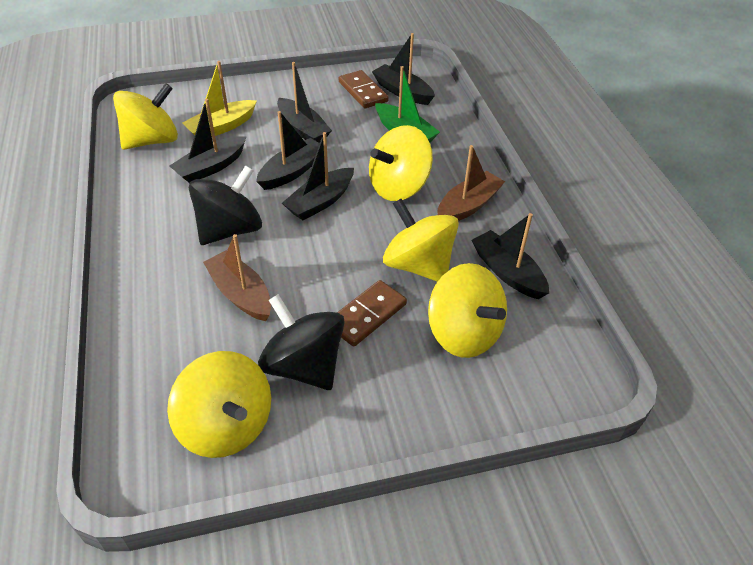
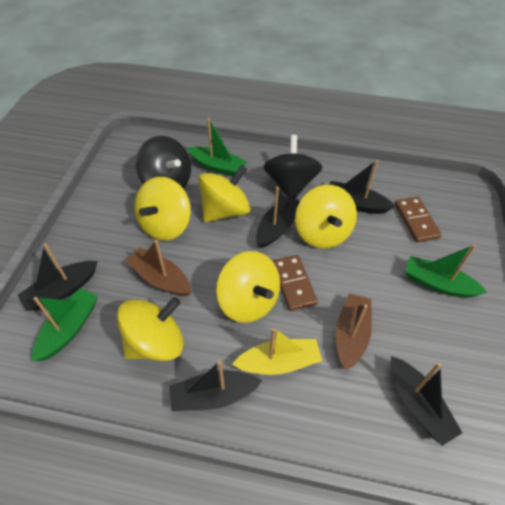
black boat: 6 -> 5
green boat: 1 -> 3

